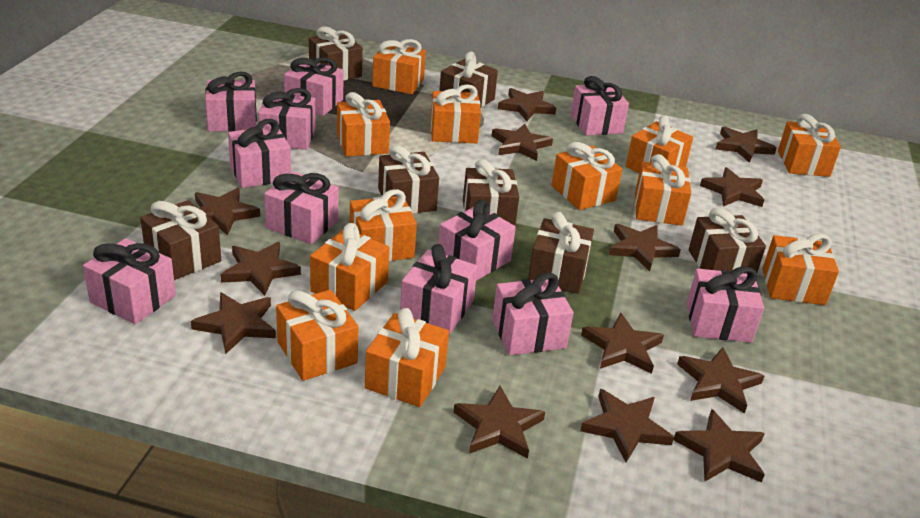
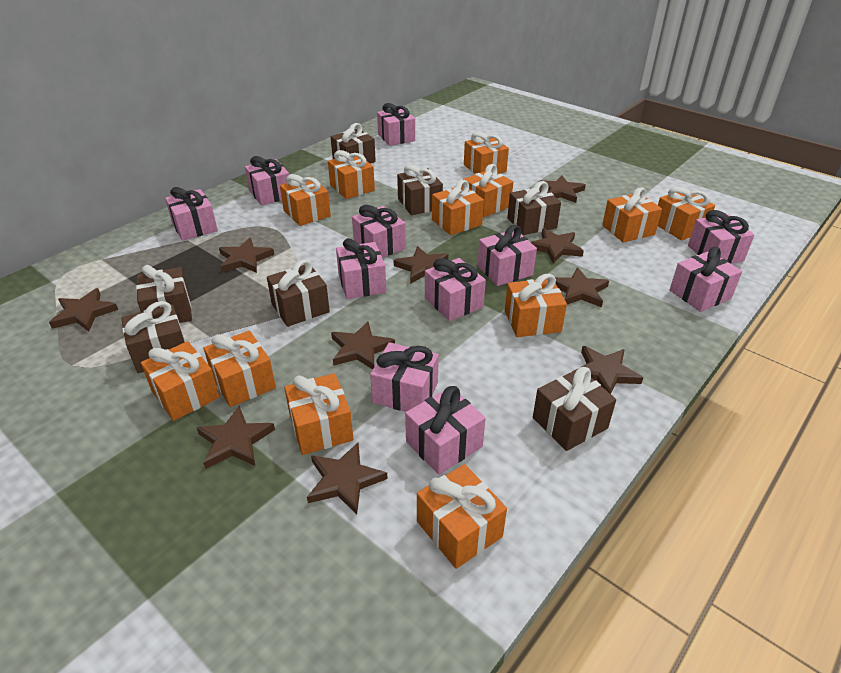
brown star: 13 -> 10

